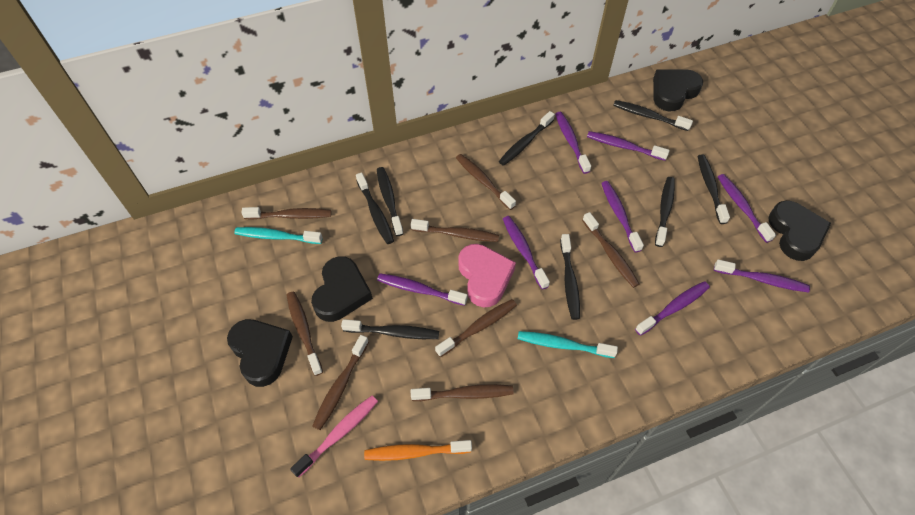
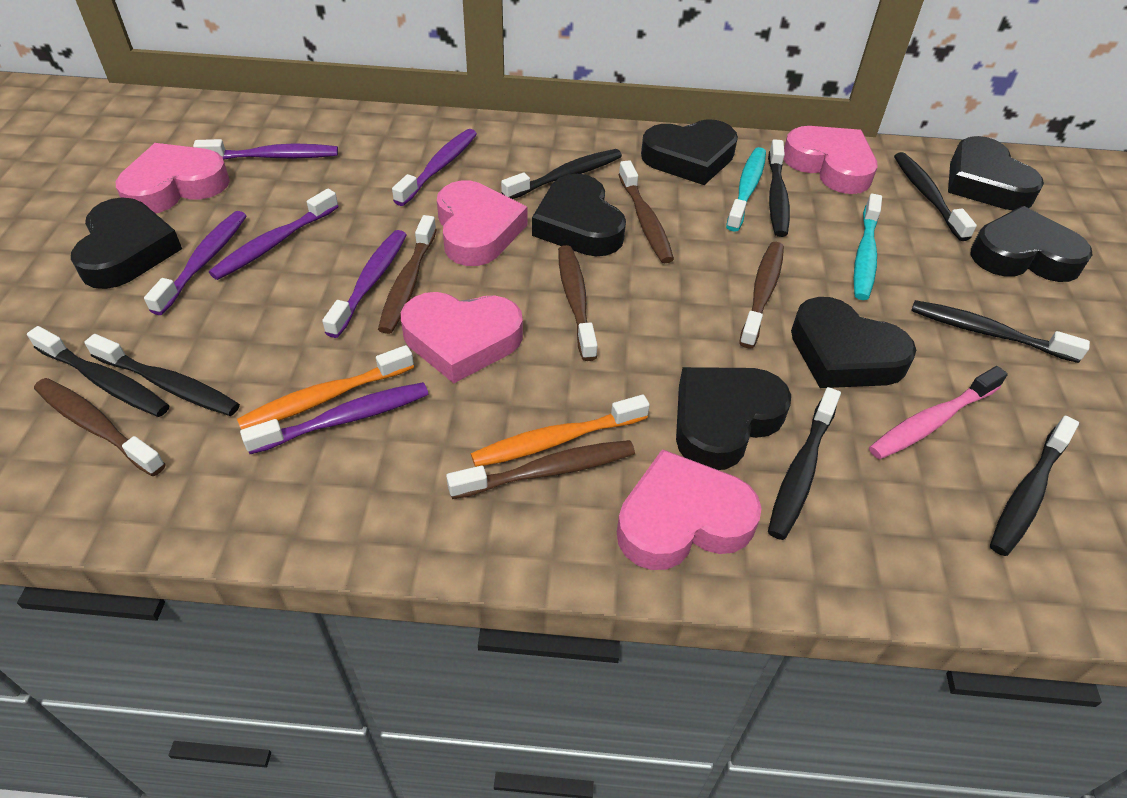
black heart: 4 -> 7
brown toothbrush: 8 -> 6
orange toothbrush: 1 -> 2
pink heart: 1 -> 5
purple toothbrush: 8 -> 6

